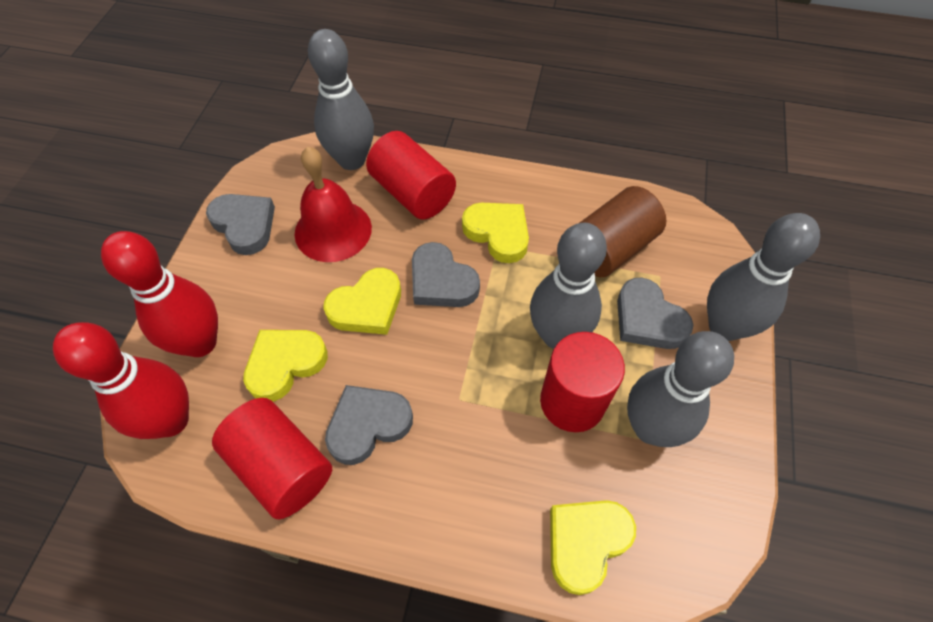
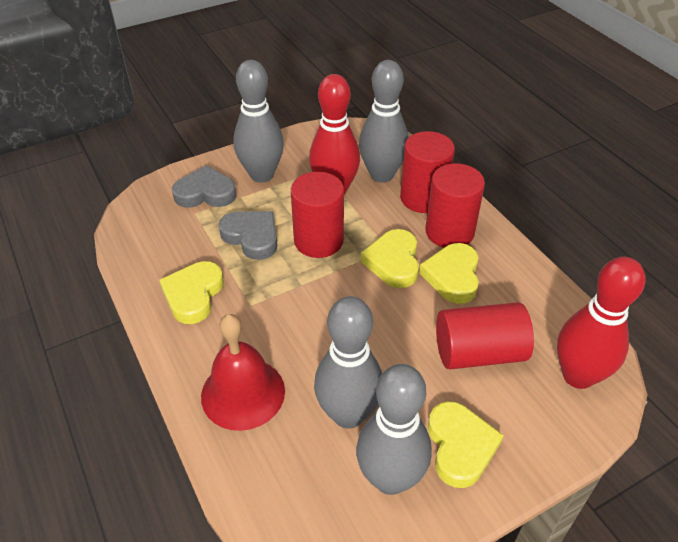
brown cylinder: 1 -> 0
grey heart: 4 -> 2
red cylinder: 3 -> 4

